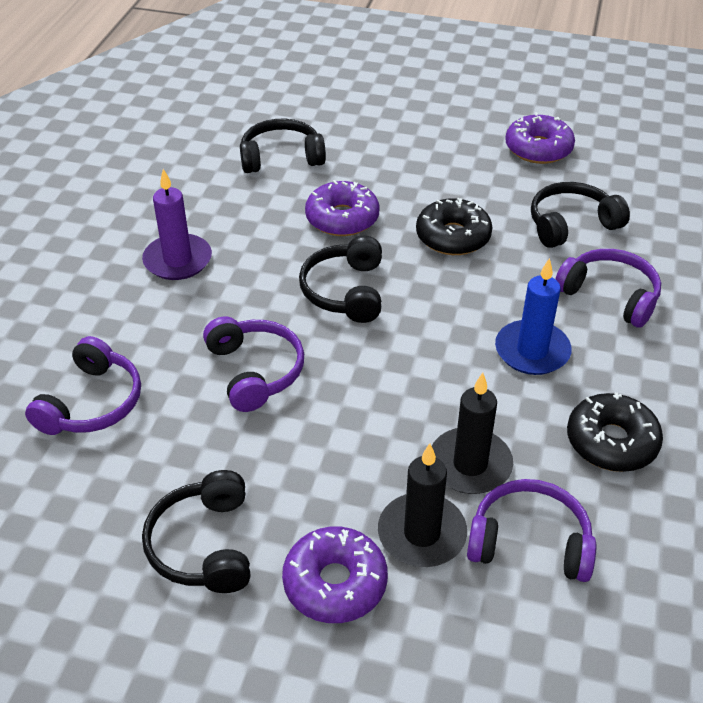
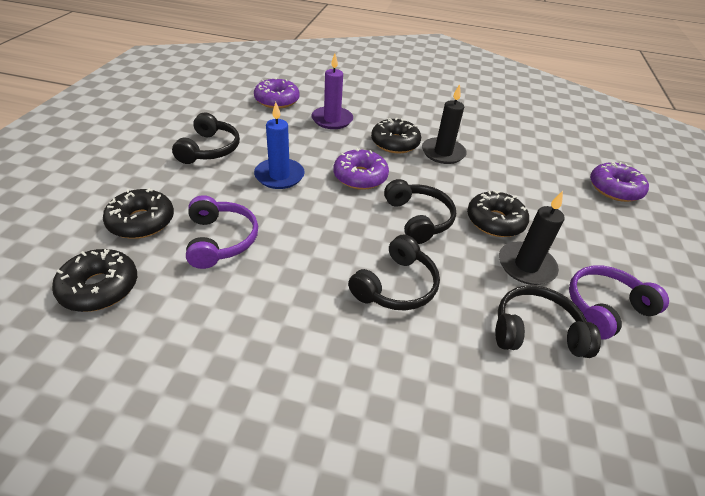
black donut: 2 -> 4
purple headphones: 4 -> 2

